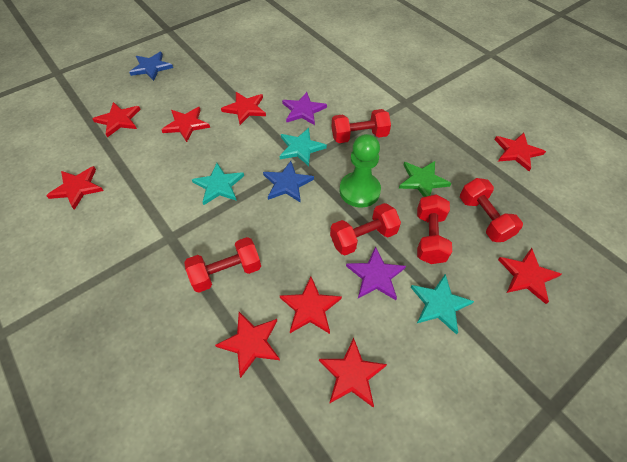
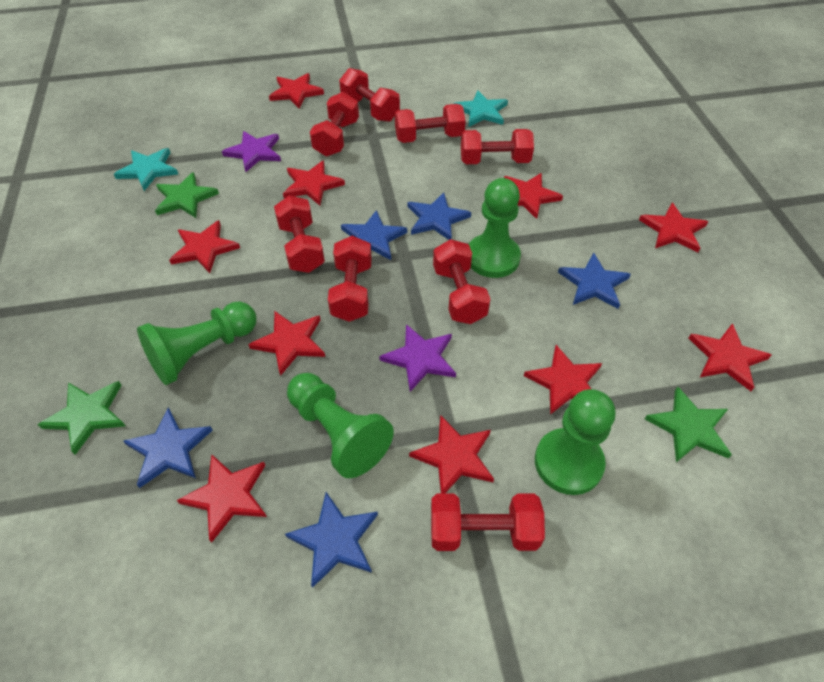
blue star: 2 -> 5
green pawn: 1 -> 4
green star: 1 -> 3
red dumbbell: 5 -> 8
red star: 9 -> 10
turquoise star: 3 -> 2

